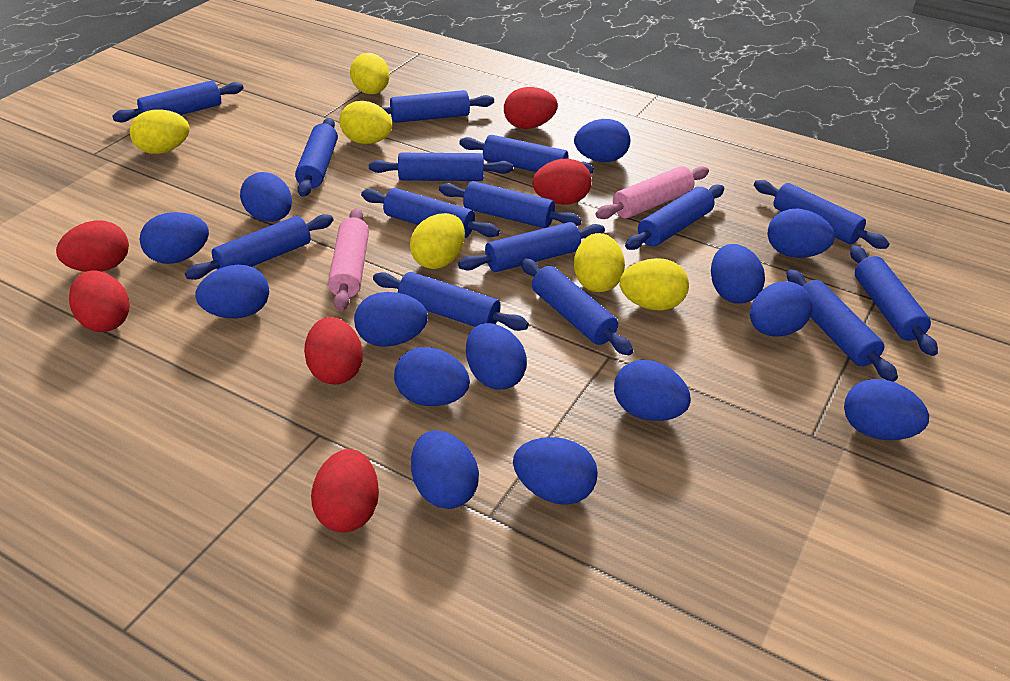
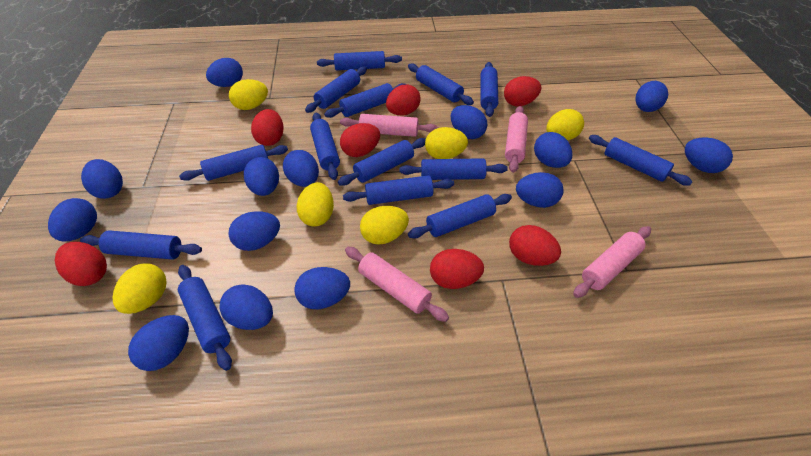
blue rolling pin: 15 -> 14
pink rolling pin: 2 -> 4
red egg: 6 -> 7

